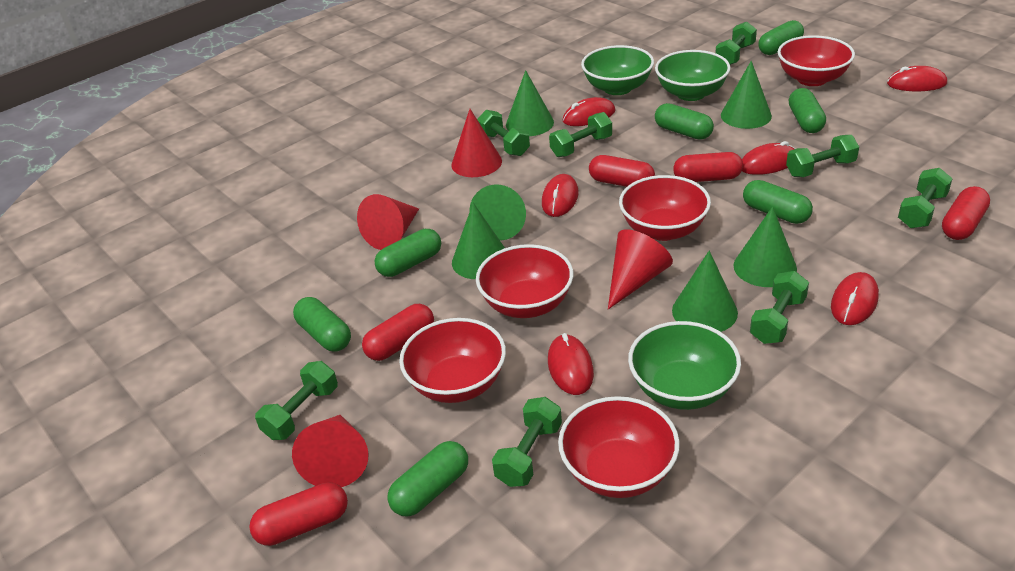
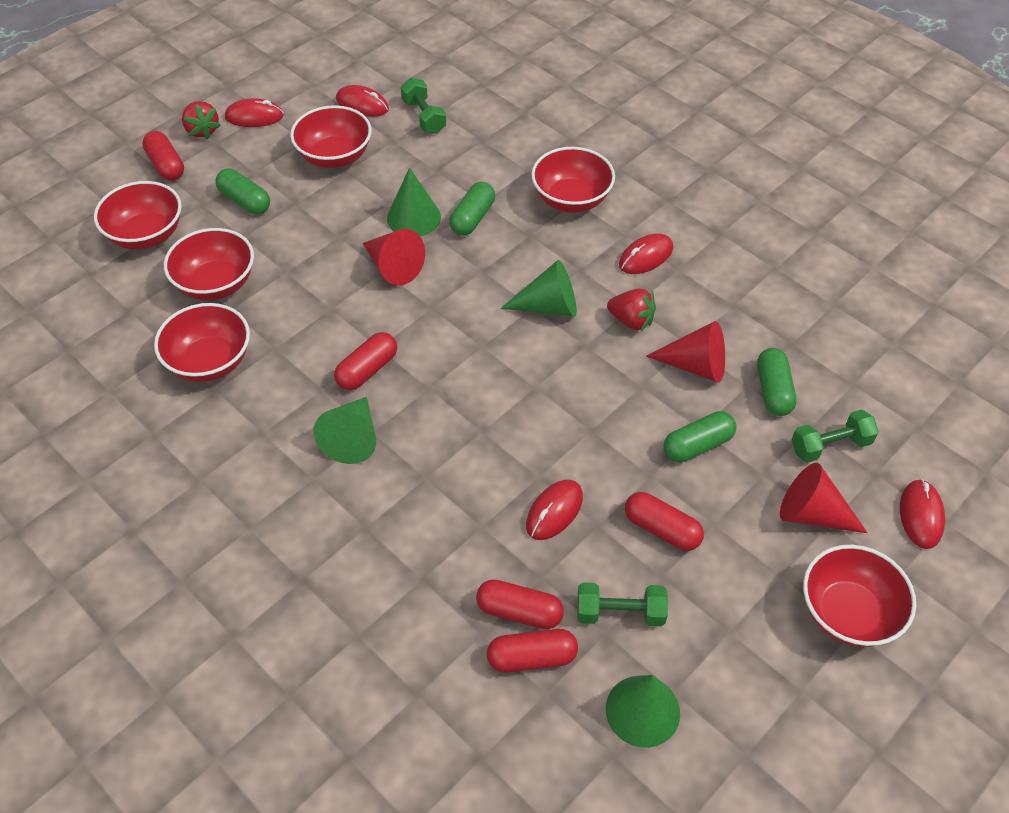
green bowl: 3 -> 0
green capsule: 7 -> 4
green cone: 6 -> 4
green dumbbell: 8 -> 3
red bowl: 5 -> 6
red cone: 4 -> 3
red mouse: 6 -> 5
red strawberry: 0 -> 2

